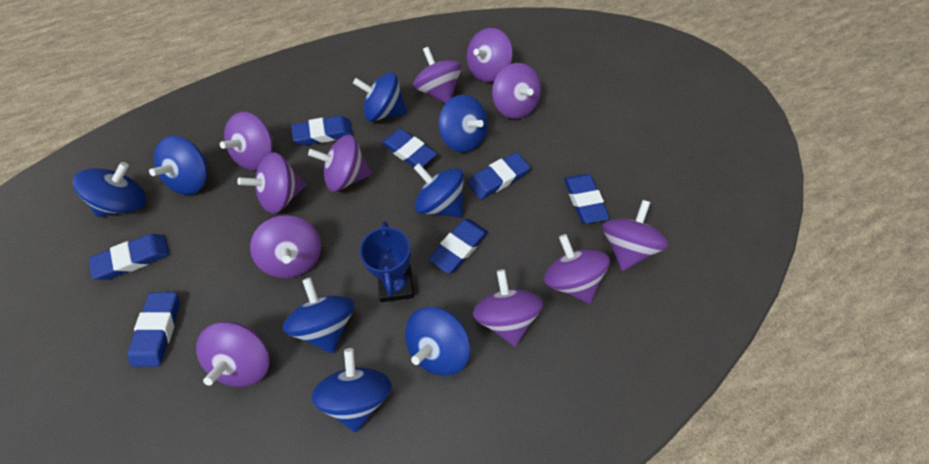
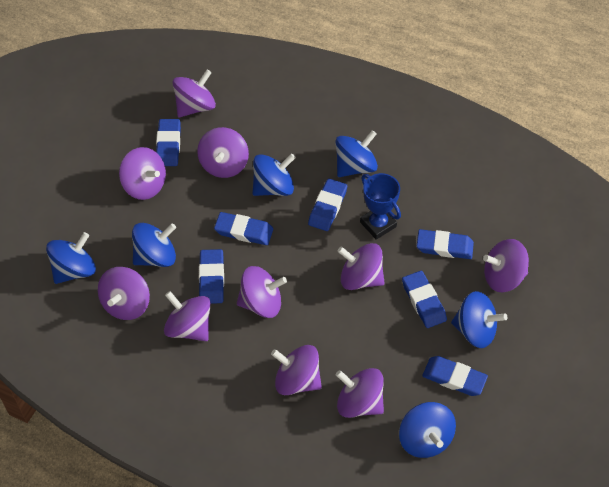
blue spinning top: 8 -> 6
purple spinning top: 11 -> 10

